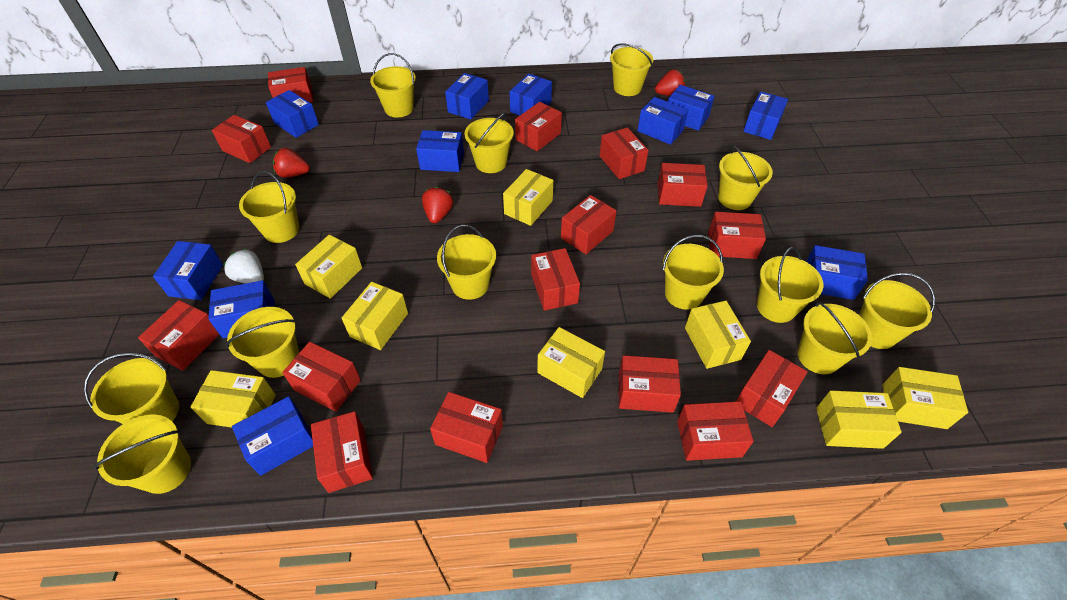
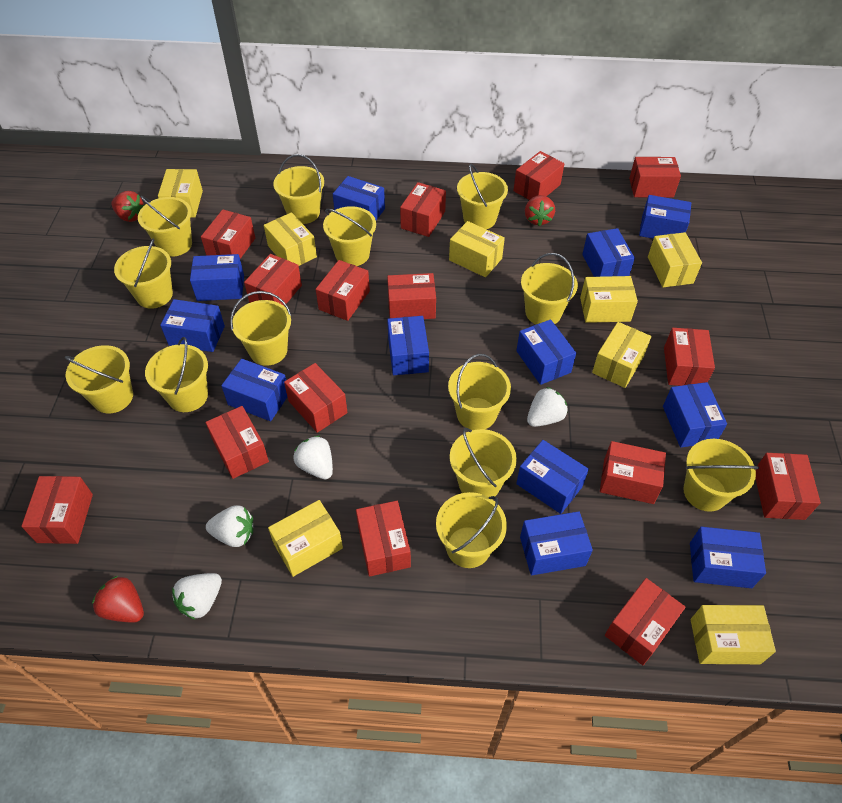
blue box: 11 -> 12
white strawberry: 1 -> 4

